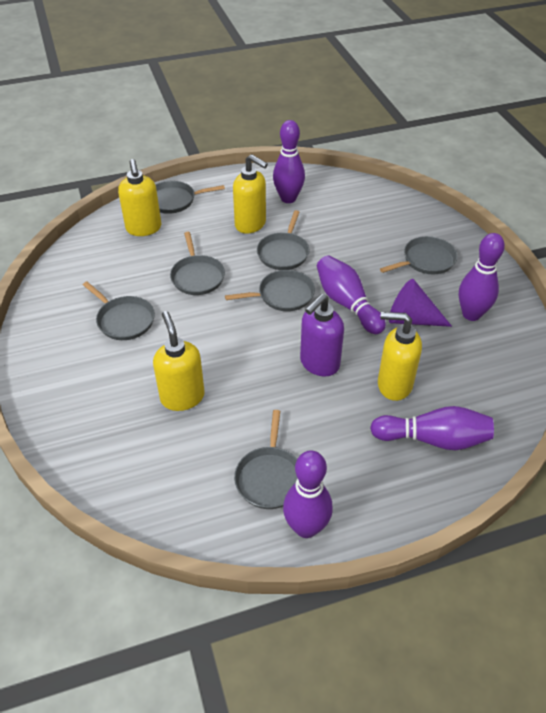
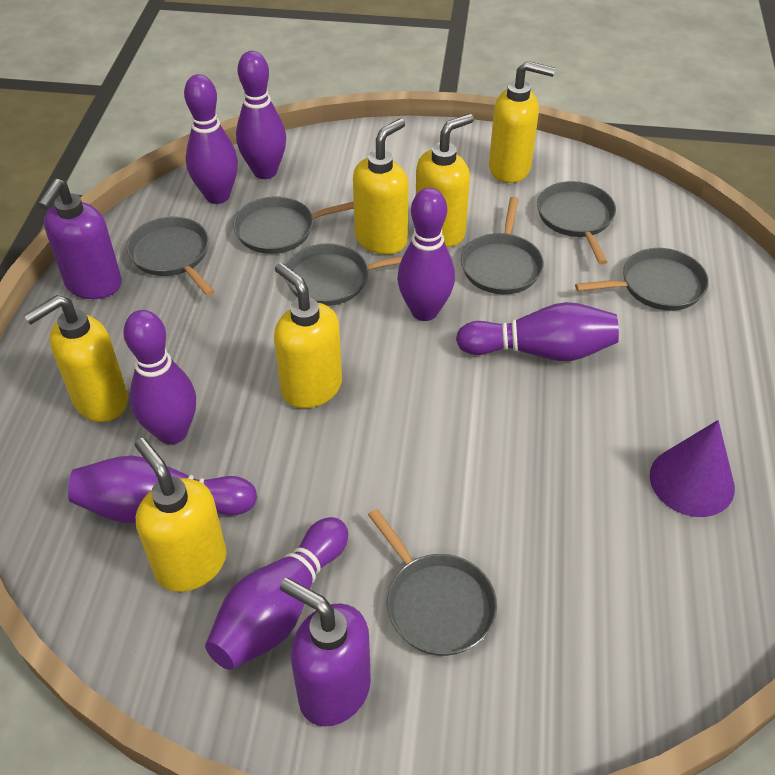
purple bowling pin: 5 -> 7
purple soap dispenser: 1 -> 2
yellow soap dispenser: 4 -> 6

